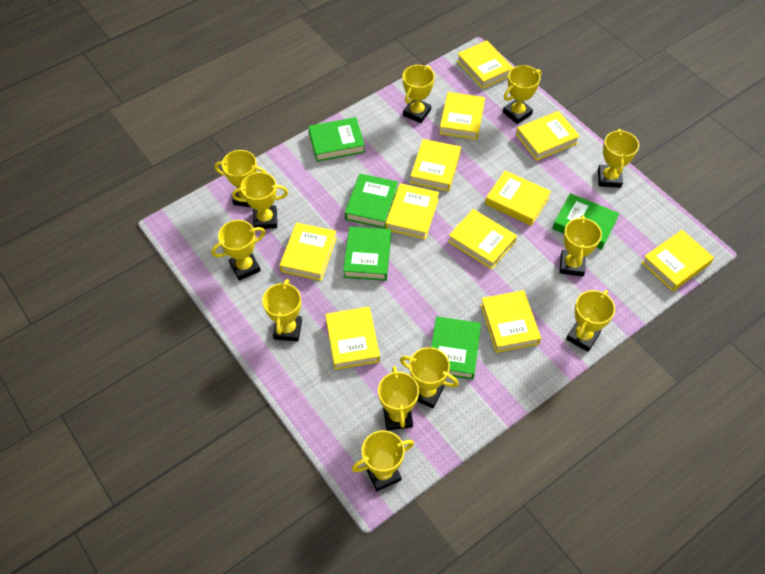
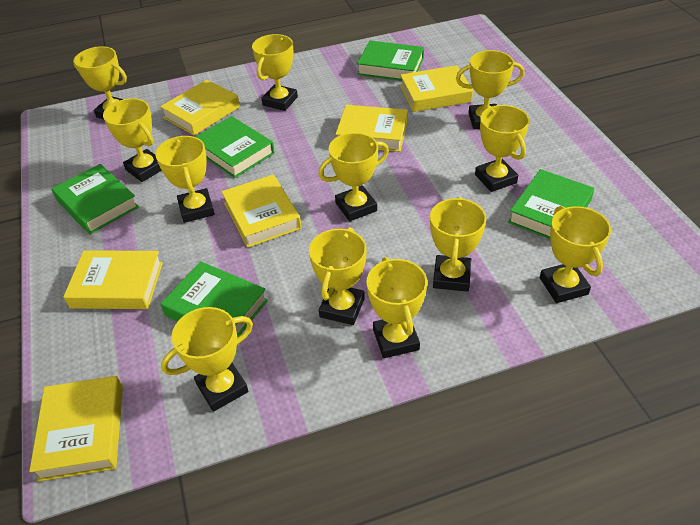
yellow book: 11 -> 6

